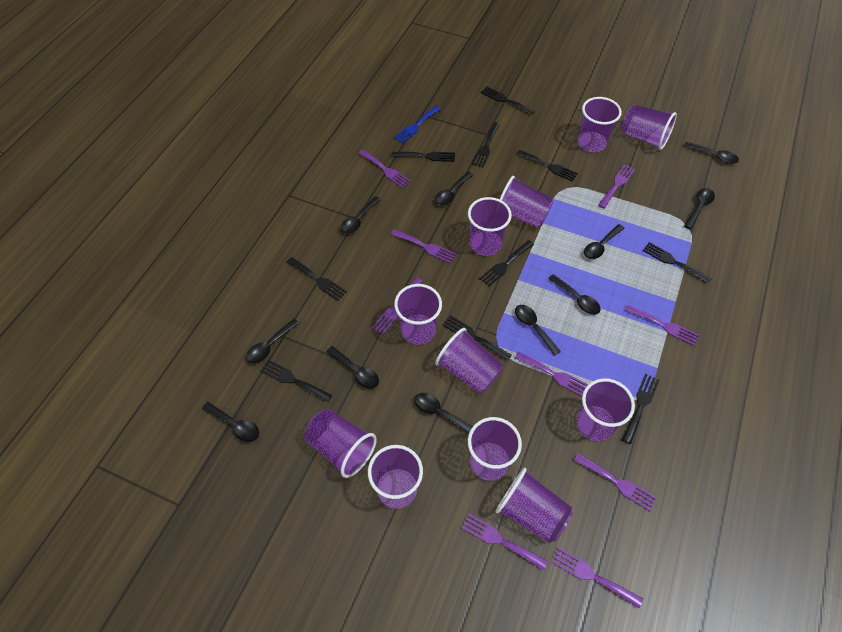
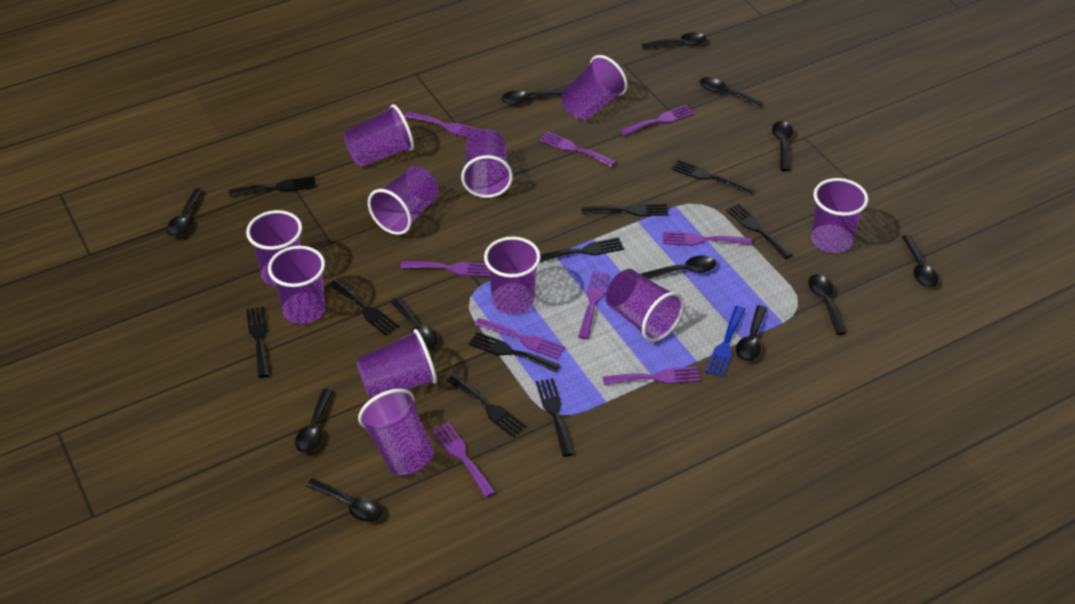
black spoon: 11 -> 12

